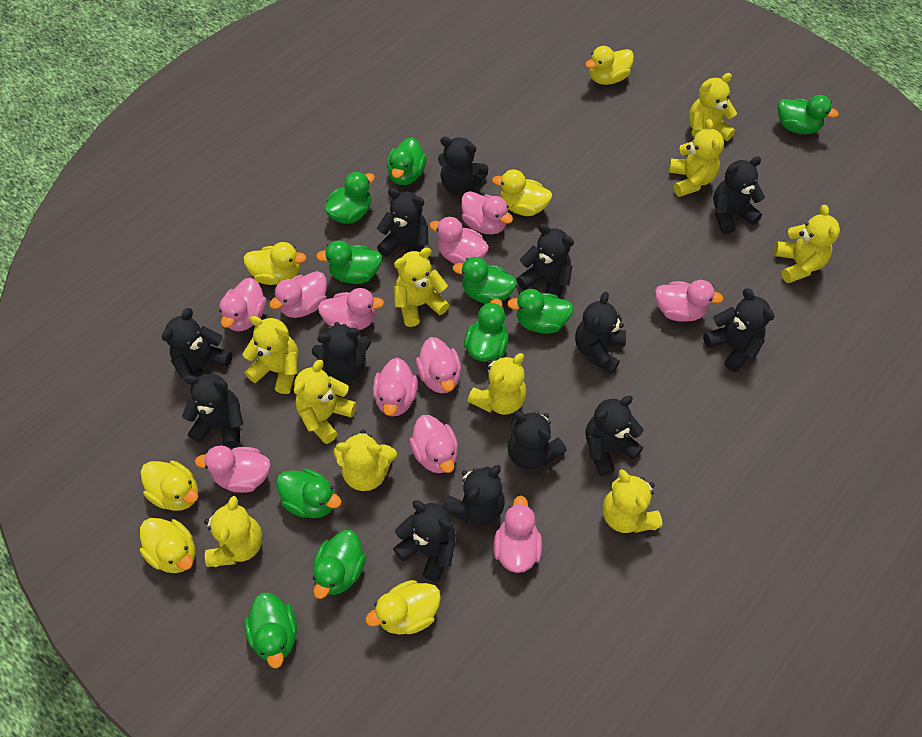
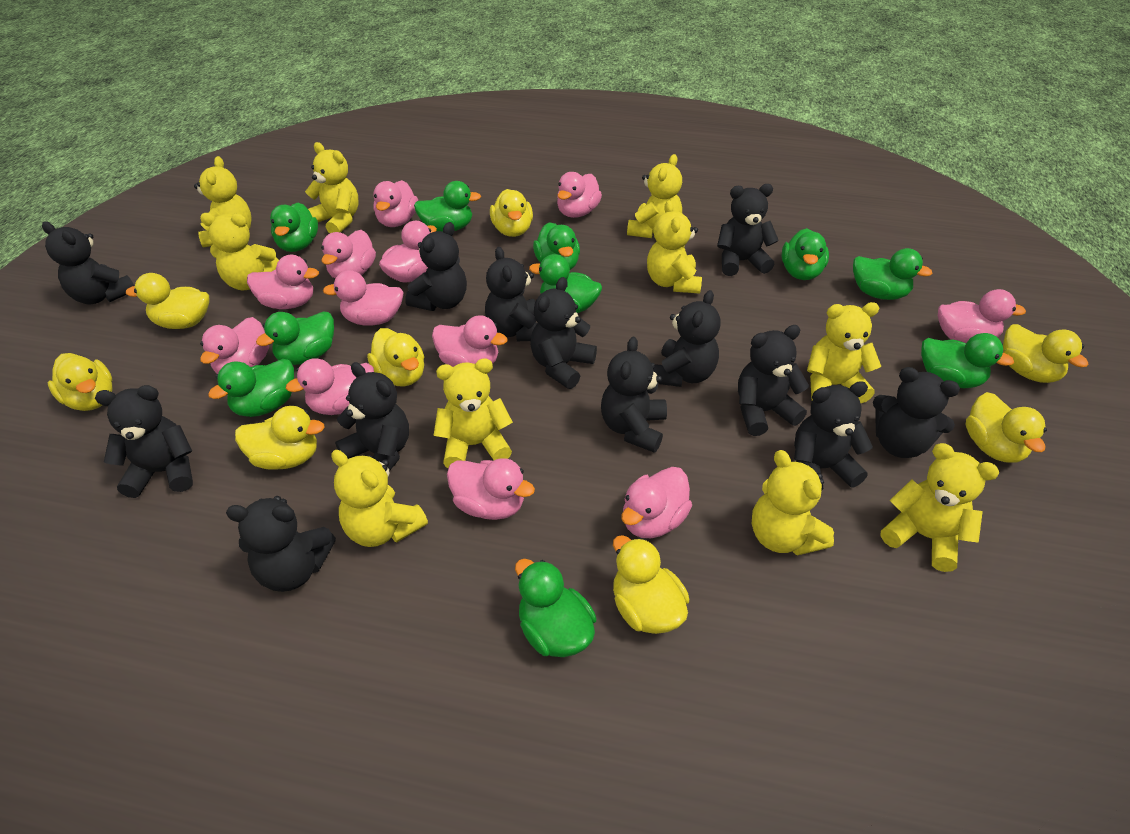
pink duck: 11 -> 12
yellow duck: 6 -> 8

